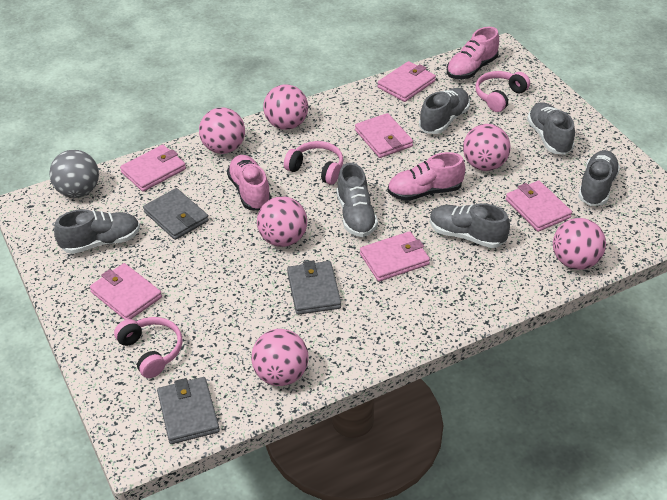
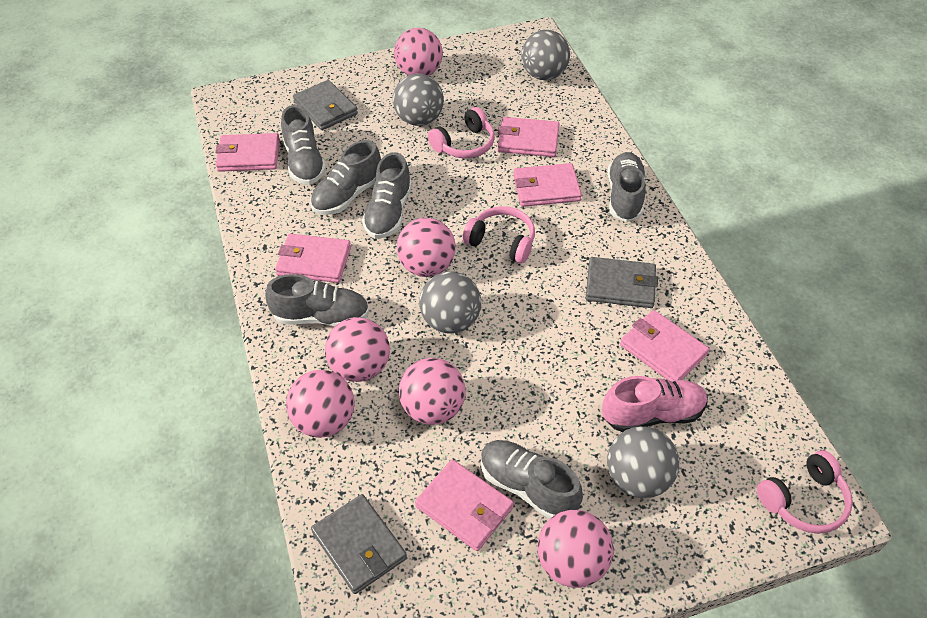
grey ball: 1 -> 4
pink shoe: 3 -> 1

